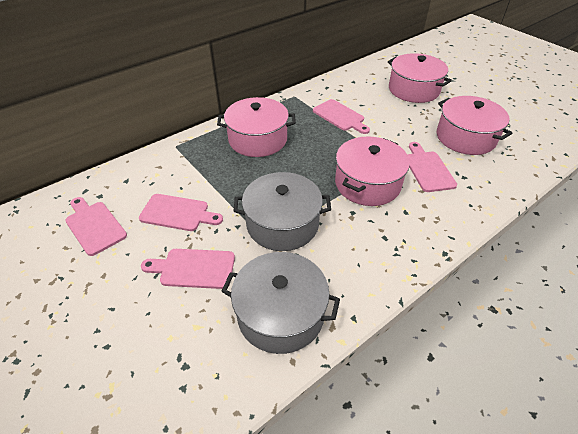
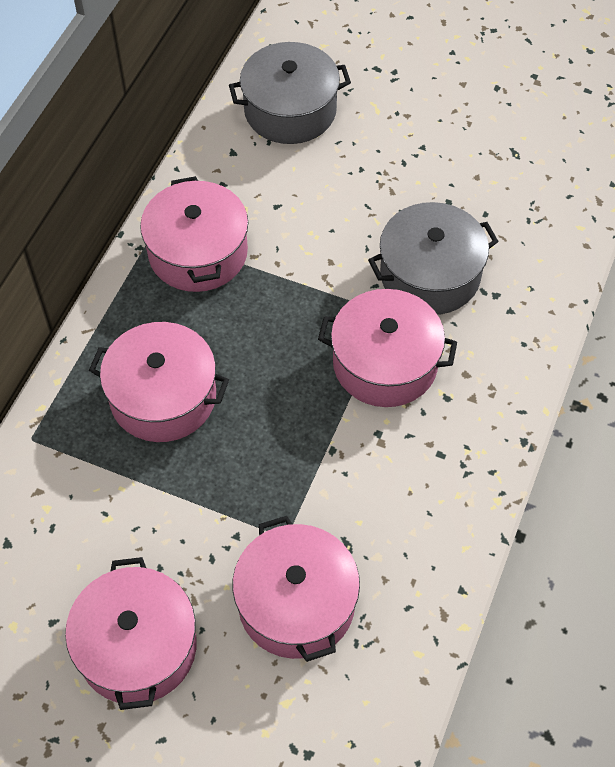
pink cutting board: 5 -> 0
pink pot: 4 -> 5

